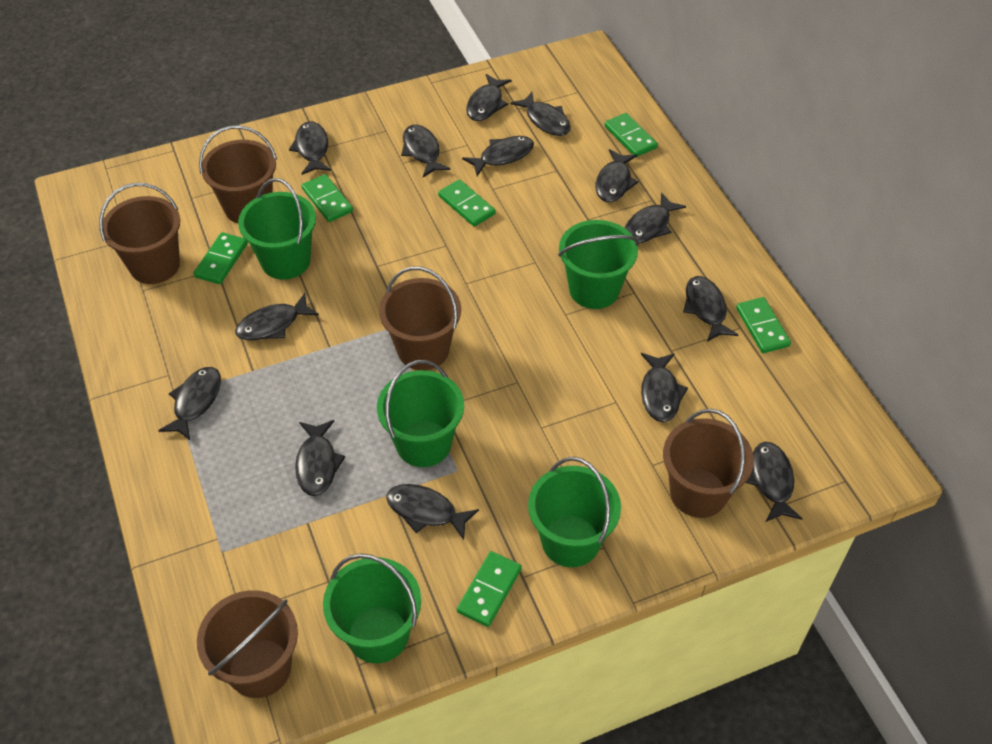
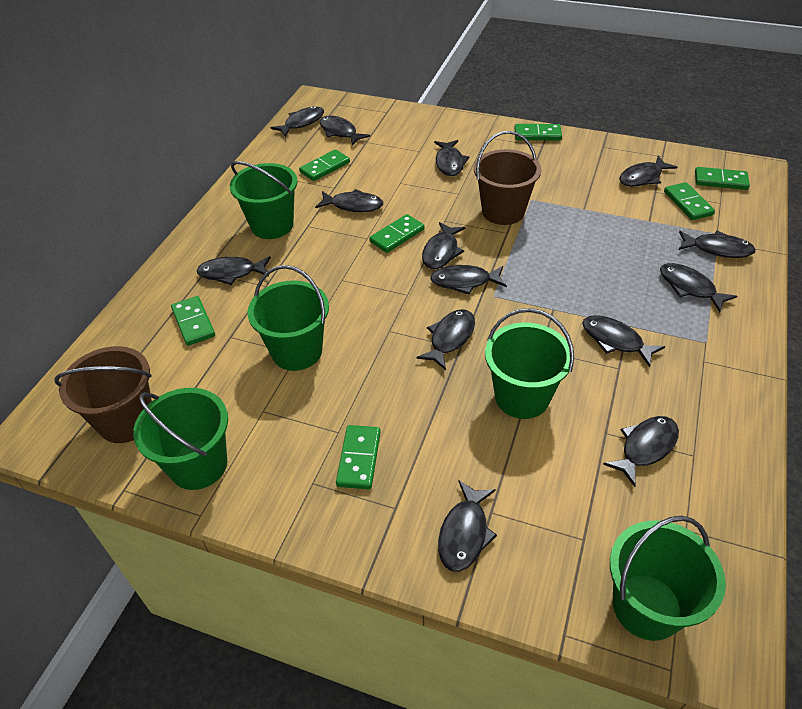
brown bucket: 5 -> 2
green domino: 6 -> 7

